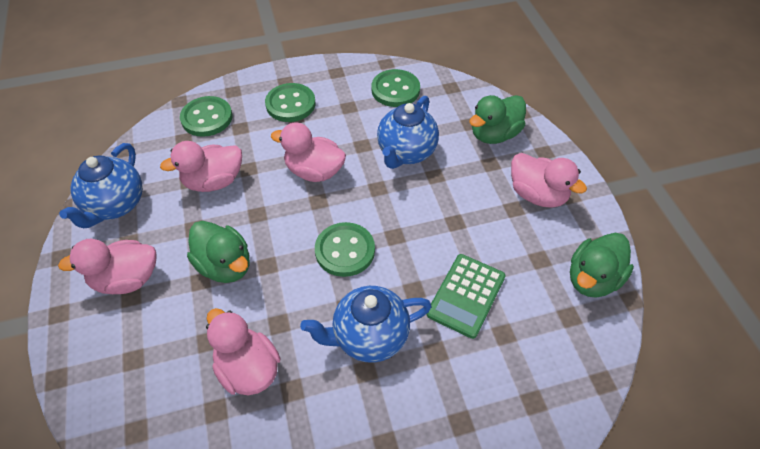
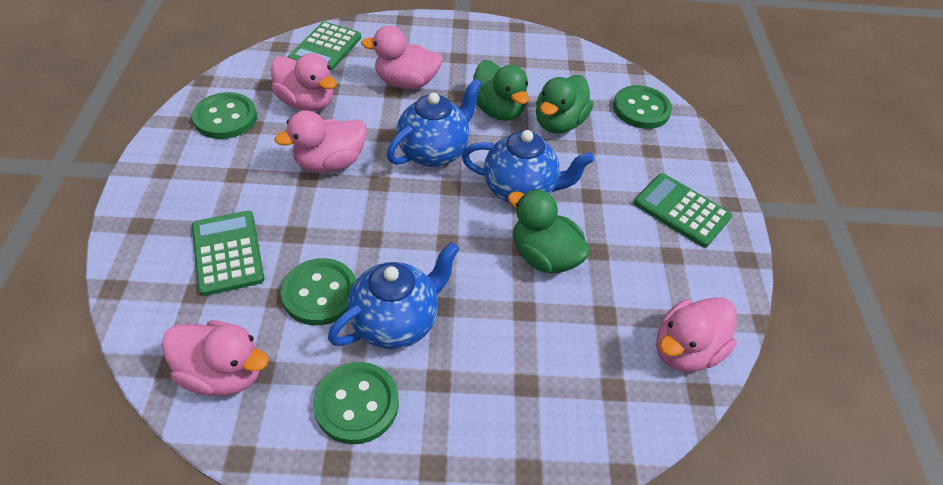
green calculator: 1 -> 3

